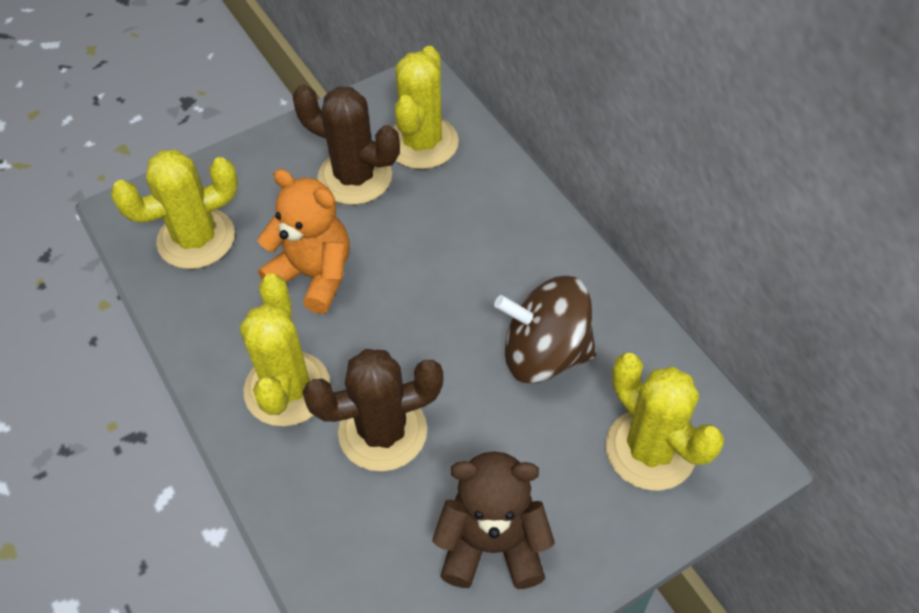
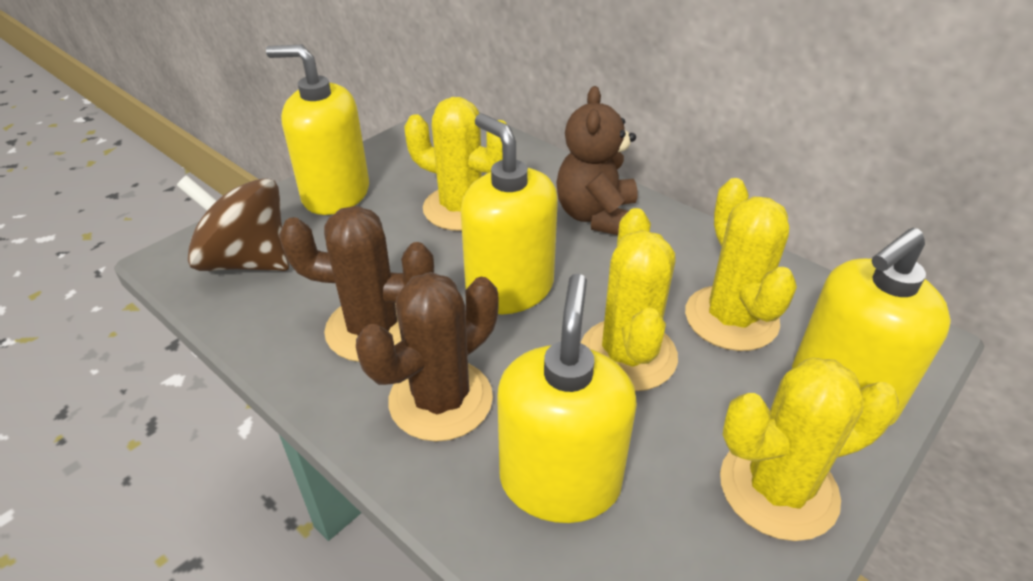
orange teddy bear: 1 -> 0
yellow soap dispenser: 0 -> 4

